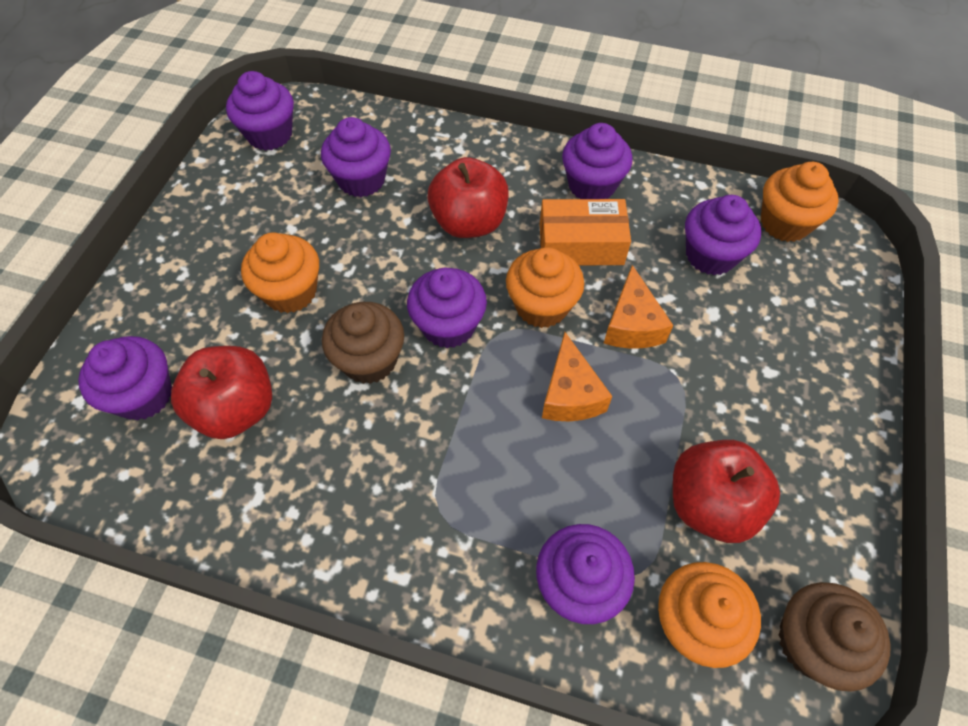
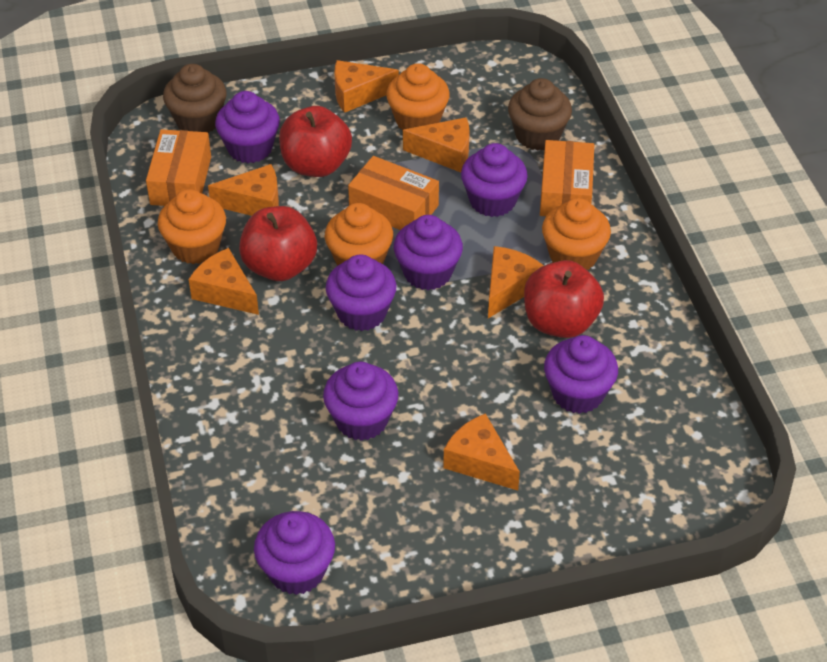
orange box: 1 -> 3
orange cheese: 2 -> 6

